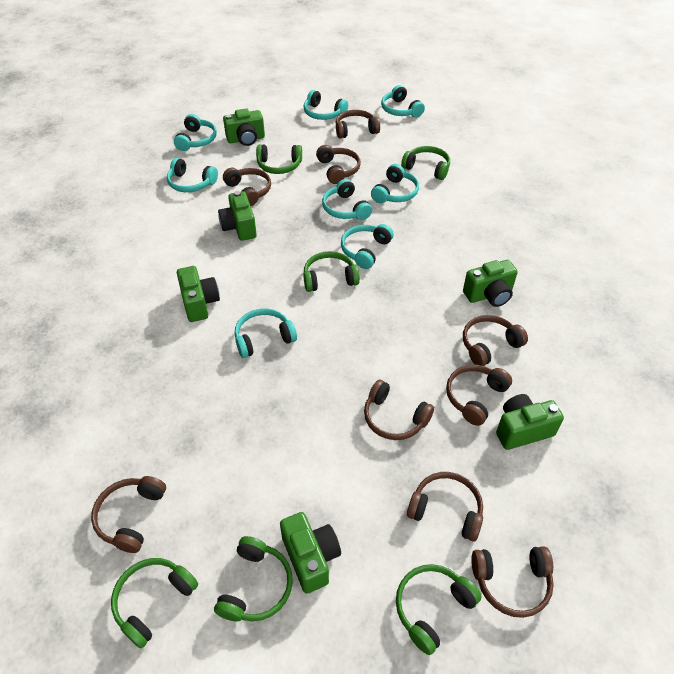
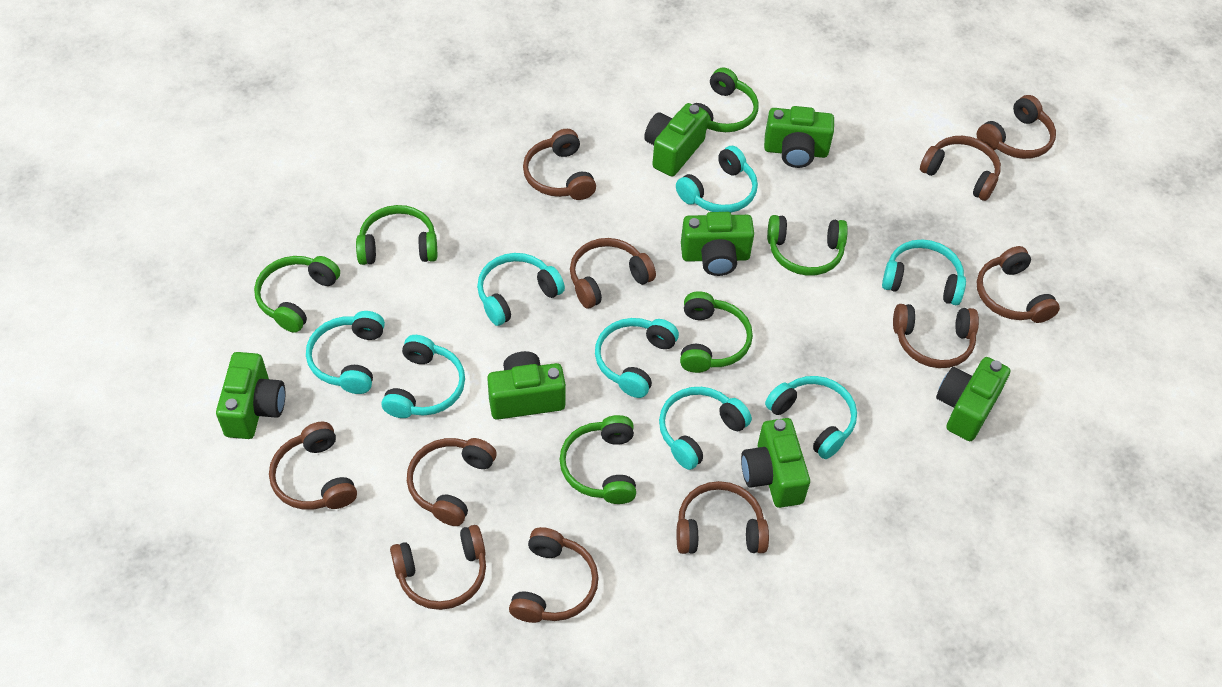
brown headphones: 9 -> 11
green camera: 6 -> 7

